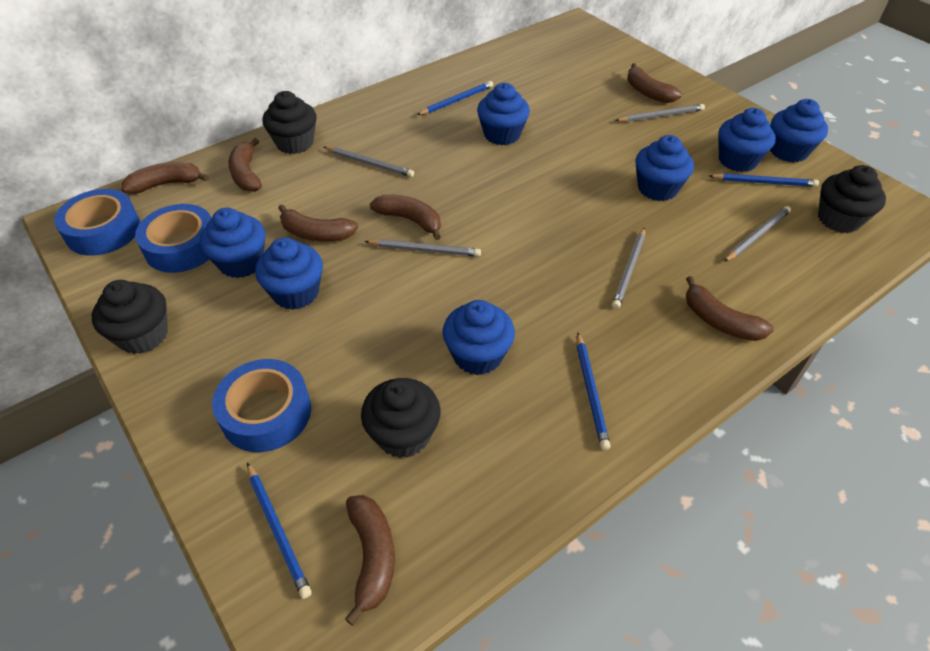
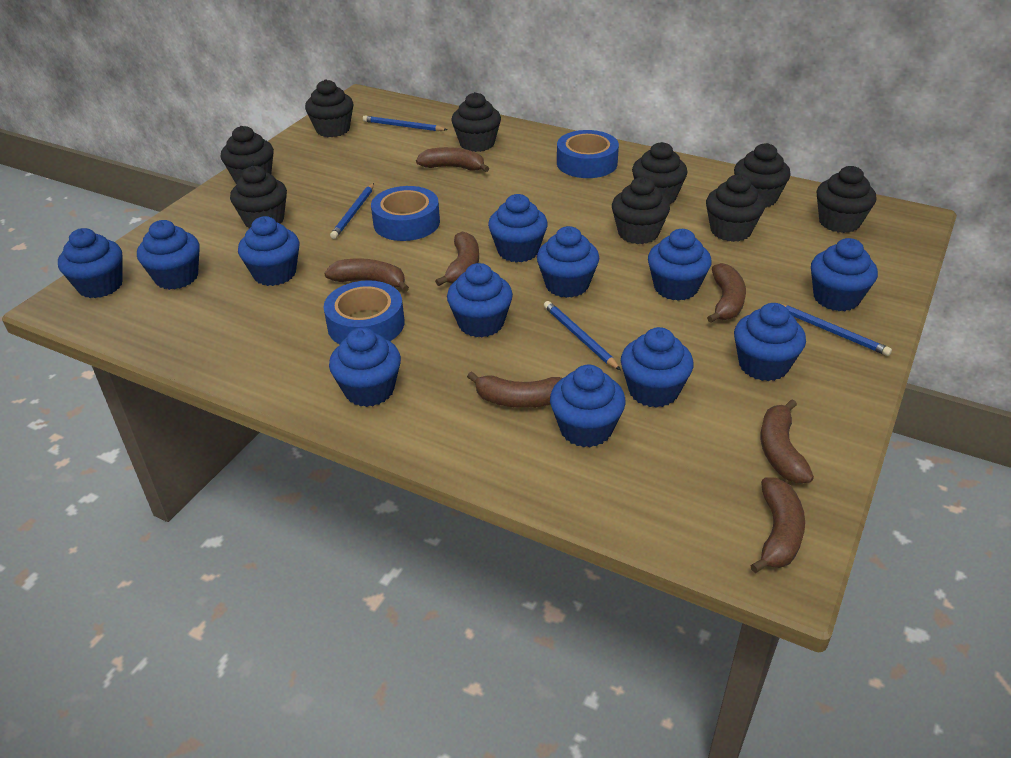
black cupcake: 4 -> 9
blue cupcake: 7 -> 12
grey pencil: 5 -> 0

